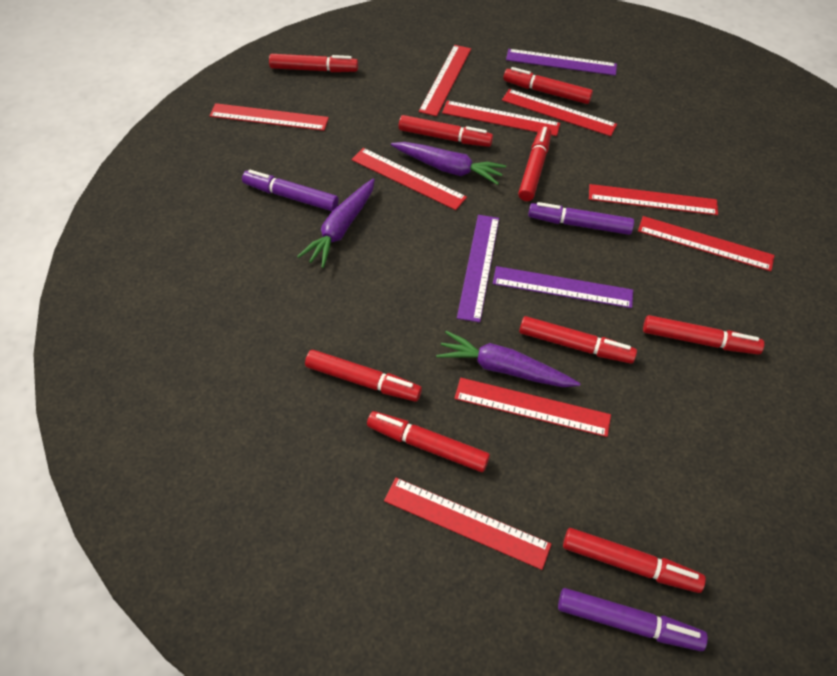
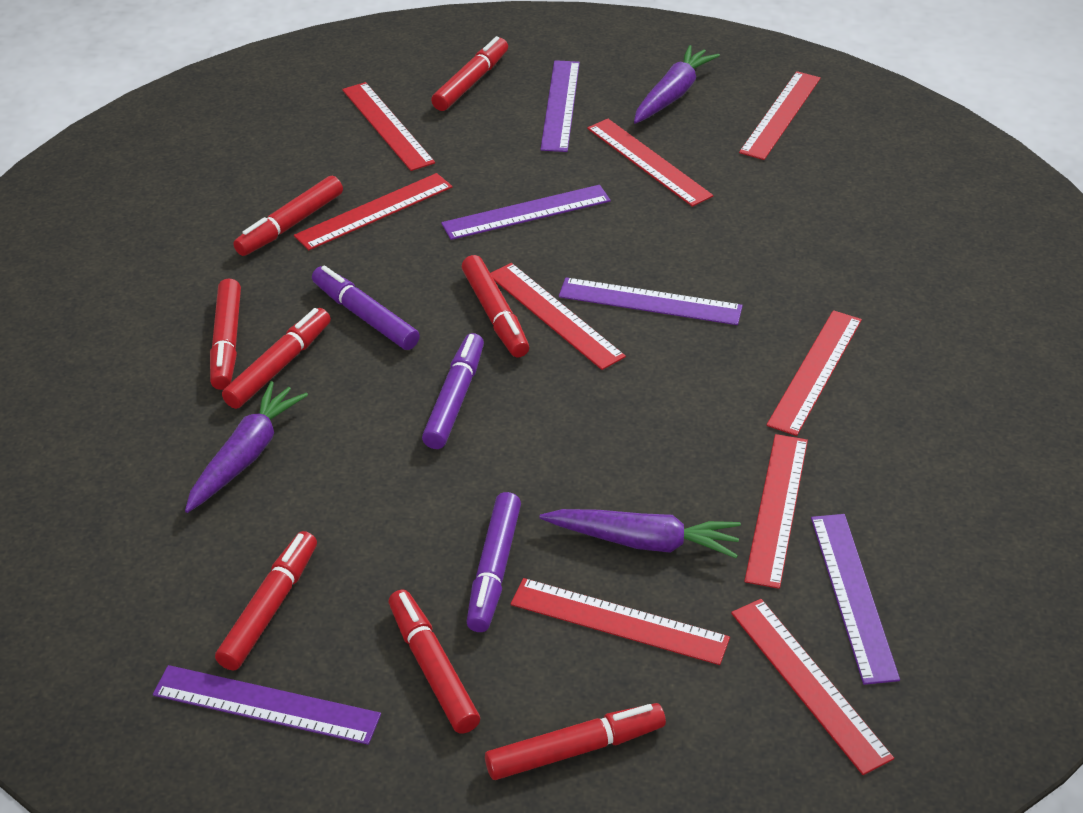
purple ruler: 3 -> 5
red marker: 9 -> 8

